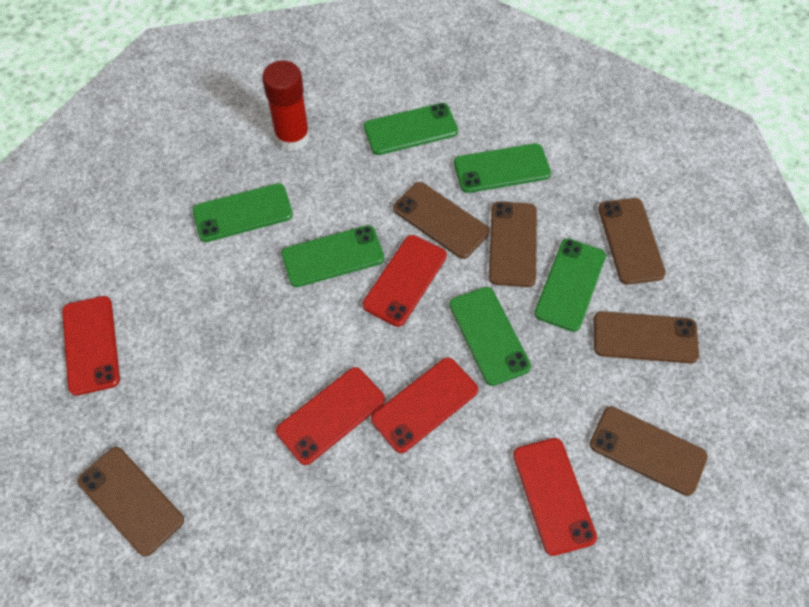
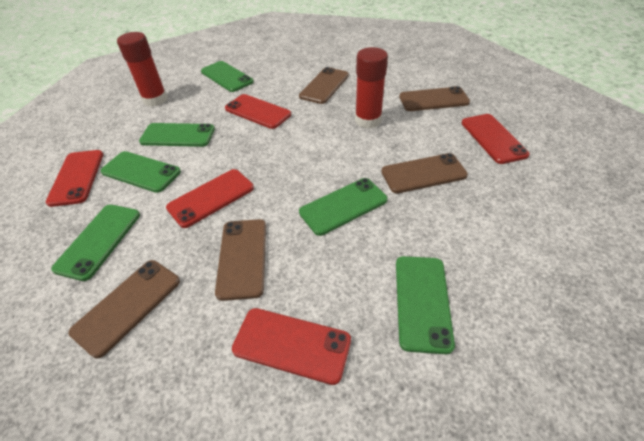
brown phone: 6 -> 5
red glue stick: 1 -> 2

